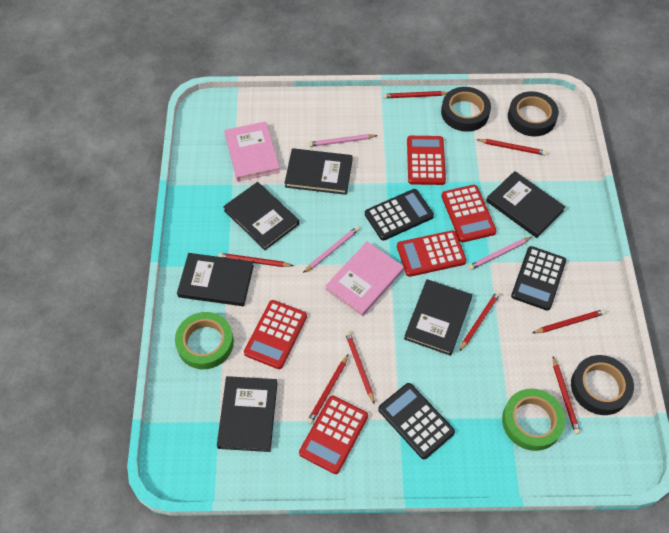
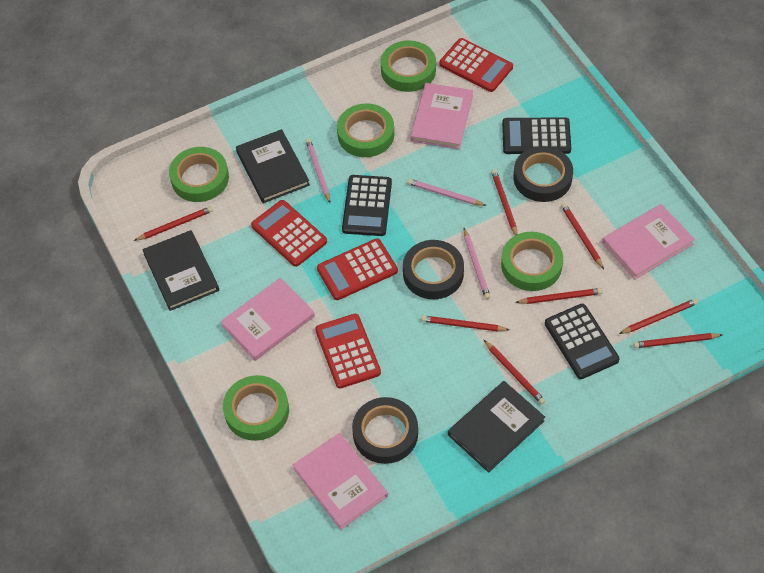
black book: 6 -> 3
green tape: 2 -> 5
pink book: 2 -> 4
red calculator: 5 -> 4

